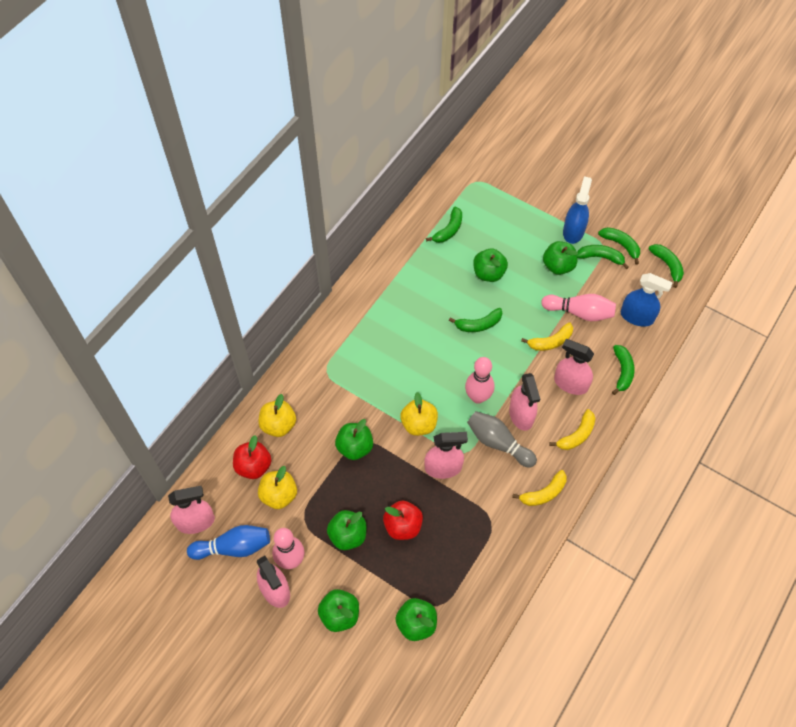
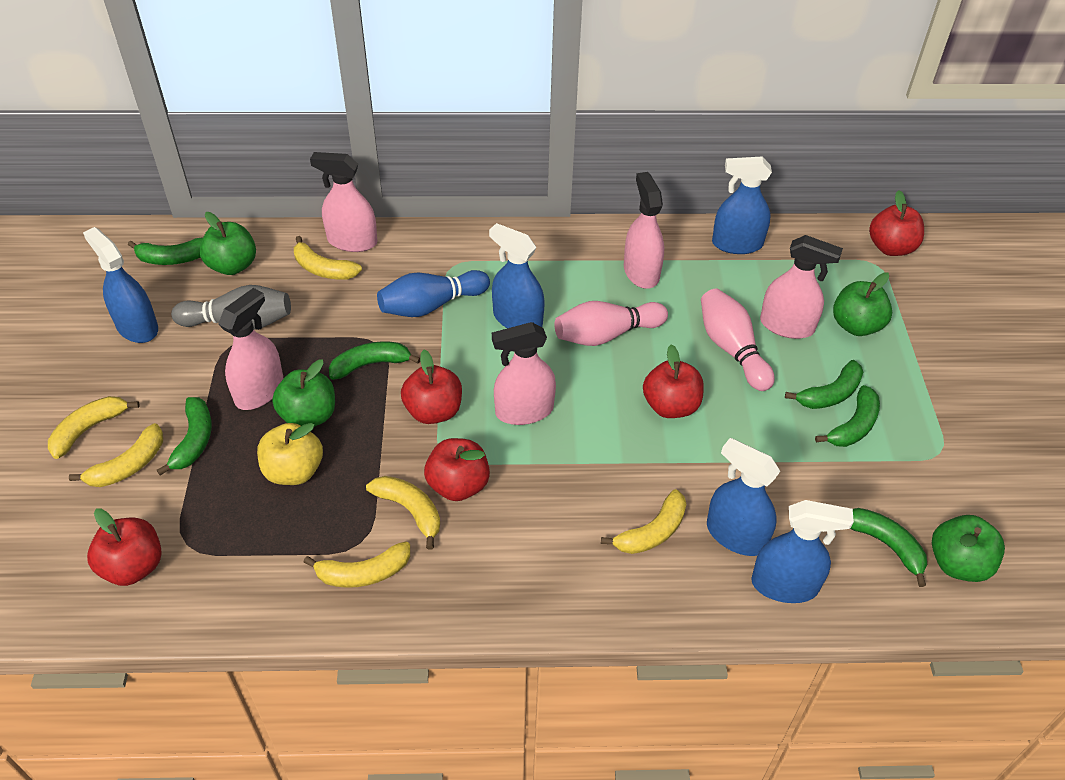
blue spray bottle: 2 -> 5
green apple: 6 -> 4
pink bowling pin: 3 -> 2
red apple: 2 -> 5
yellow apple: 3 -> 1
yellow banana: 3 -> 6

